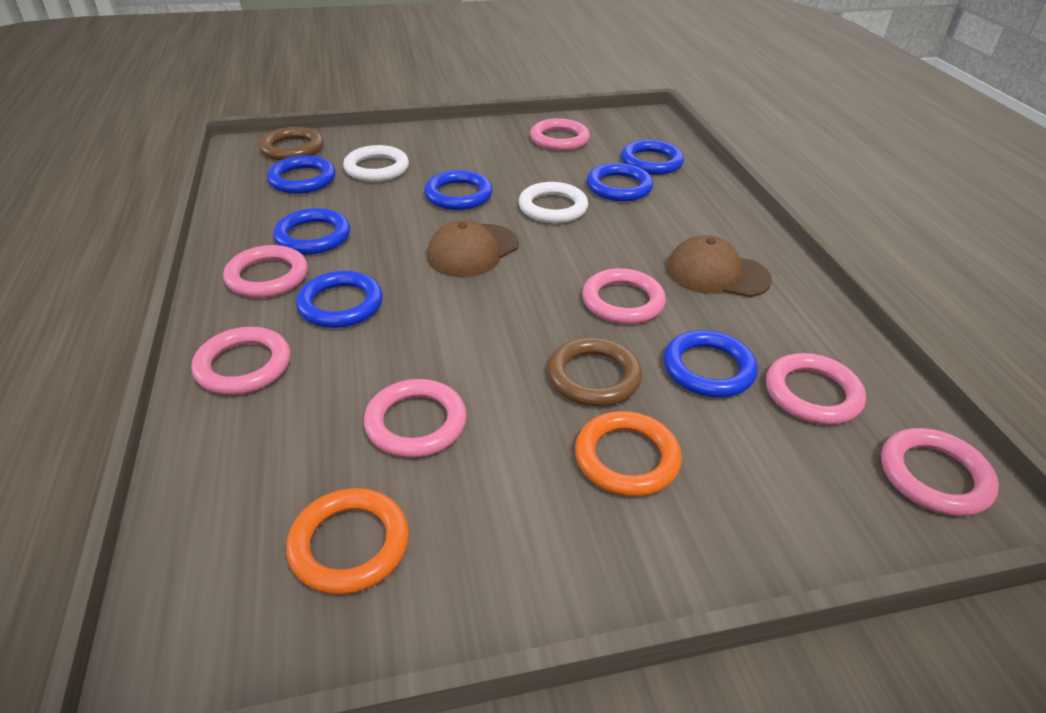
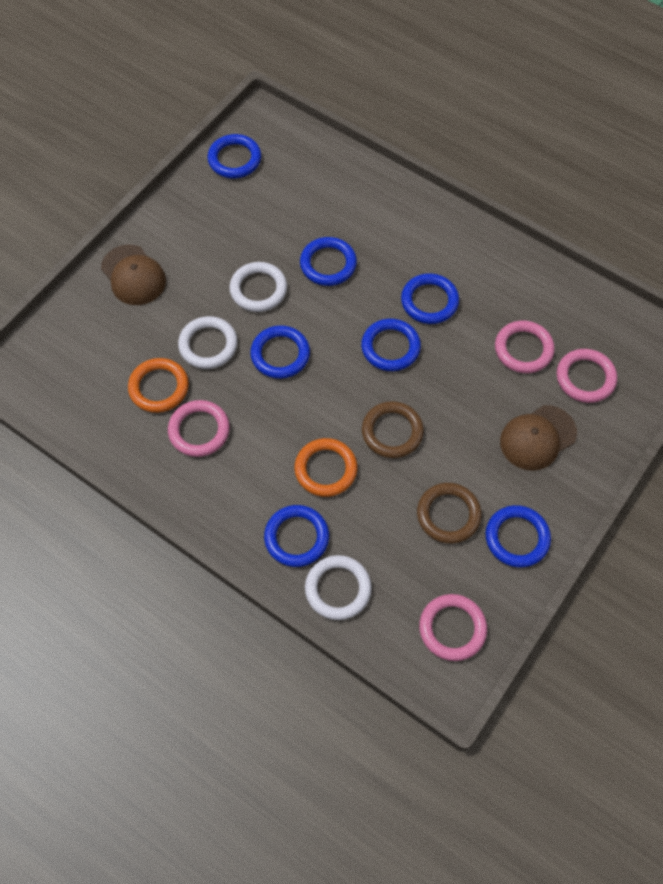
pink ring: 7 -> 4
white ring: 2 -> 3

